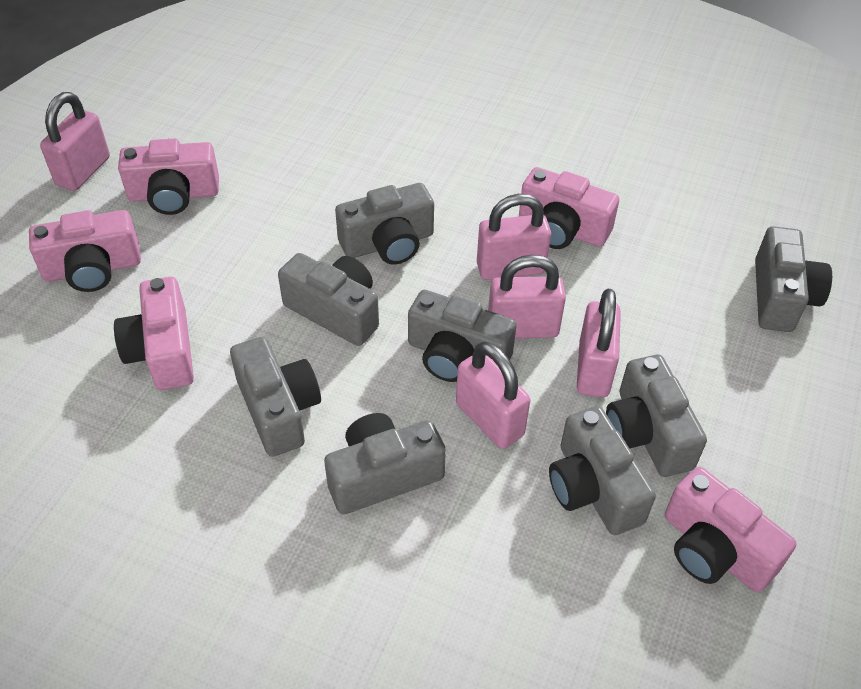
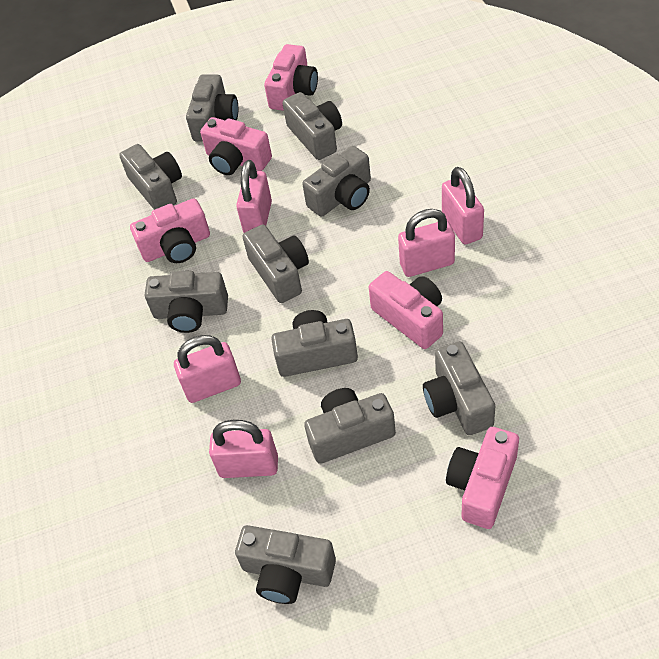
grey camera: 8 -> 10

